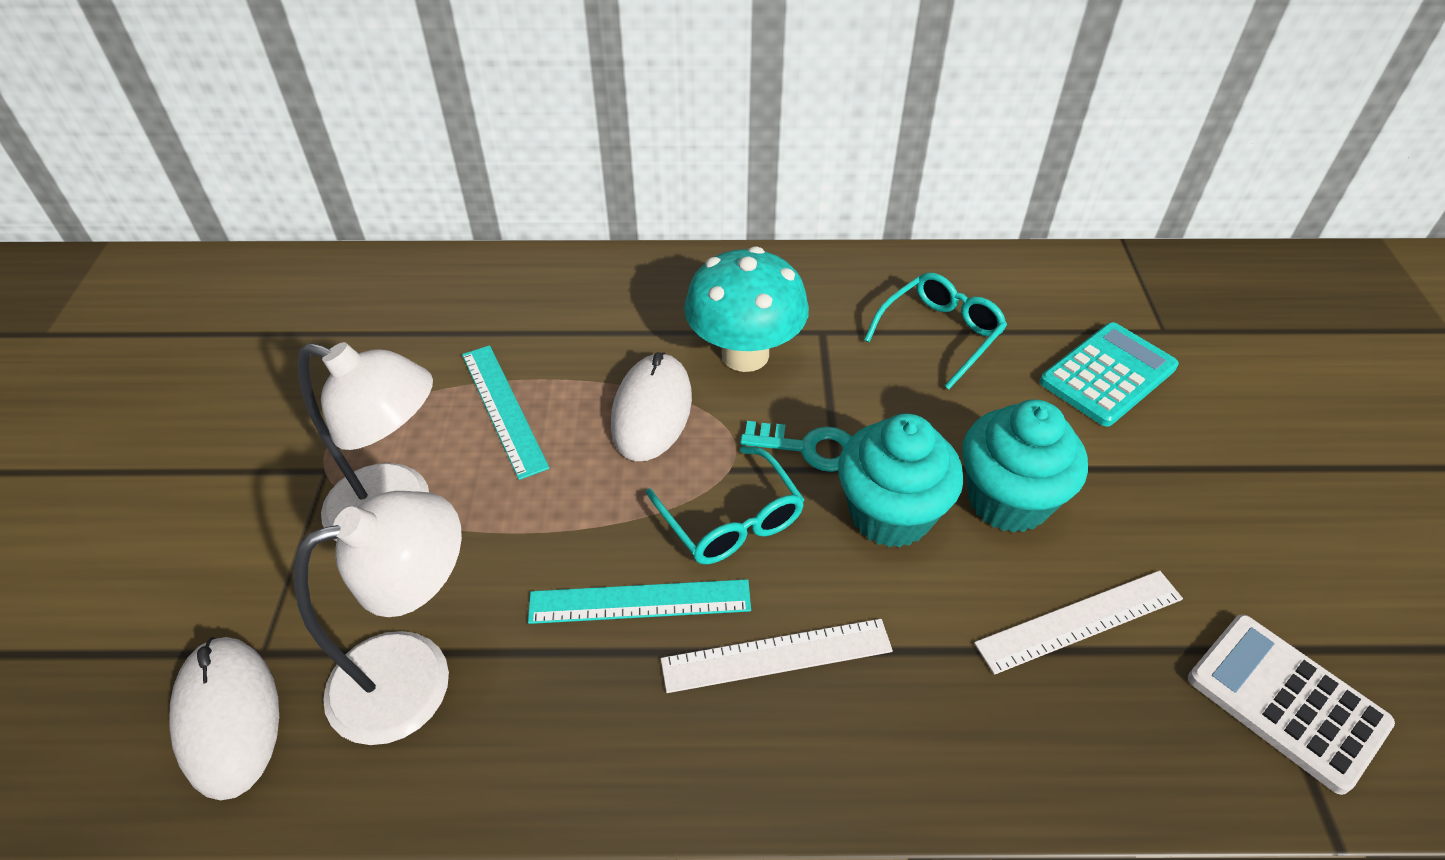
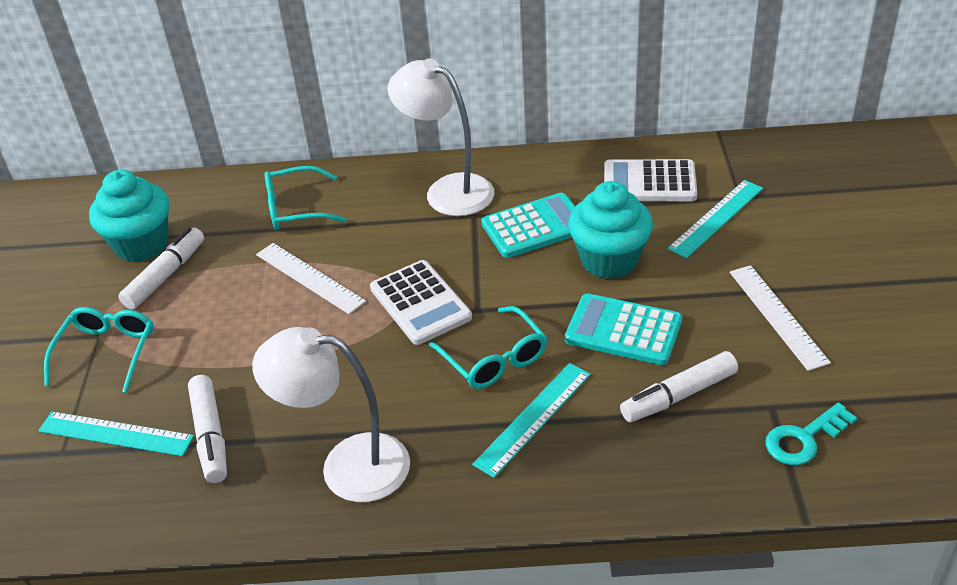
turquoise calculator: 1 -> 2
turquoise glasses: 2 -> 3
turquoise mushroom: 1 -> 0
turquoise ruler: 2 -> 3
white calculator: 1 -> 2
white marker: 0 -> 3
white mouse: 2 -> 0

